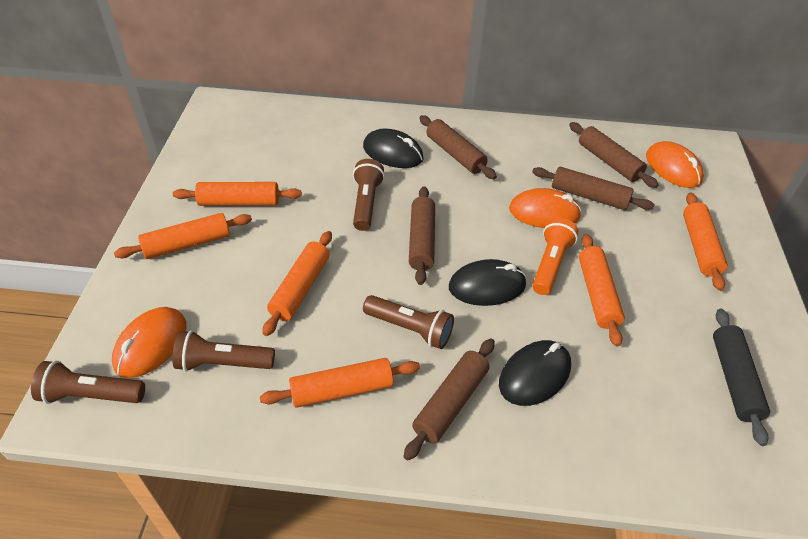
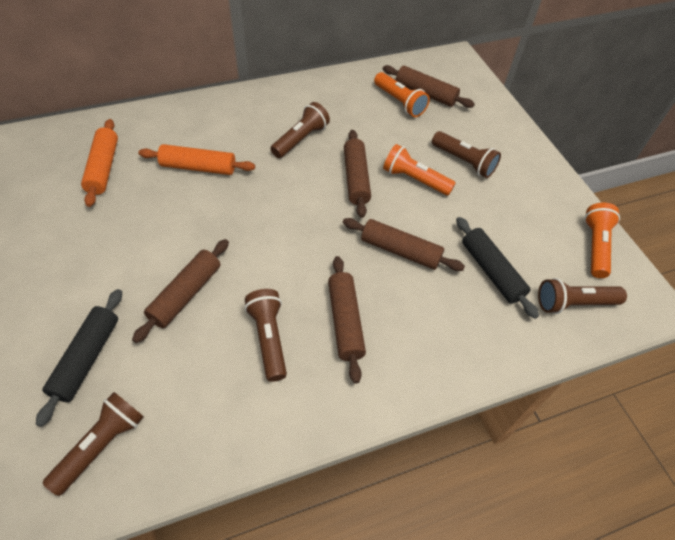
black mouse: 3 -> 0
black rolling pin: 1 -> 2
brown flashlight: 4 -> 5
orange flashlight: 1 -> 3
orange mouse: 3 -> 0
orange rolling pin: 6 -> 2

